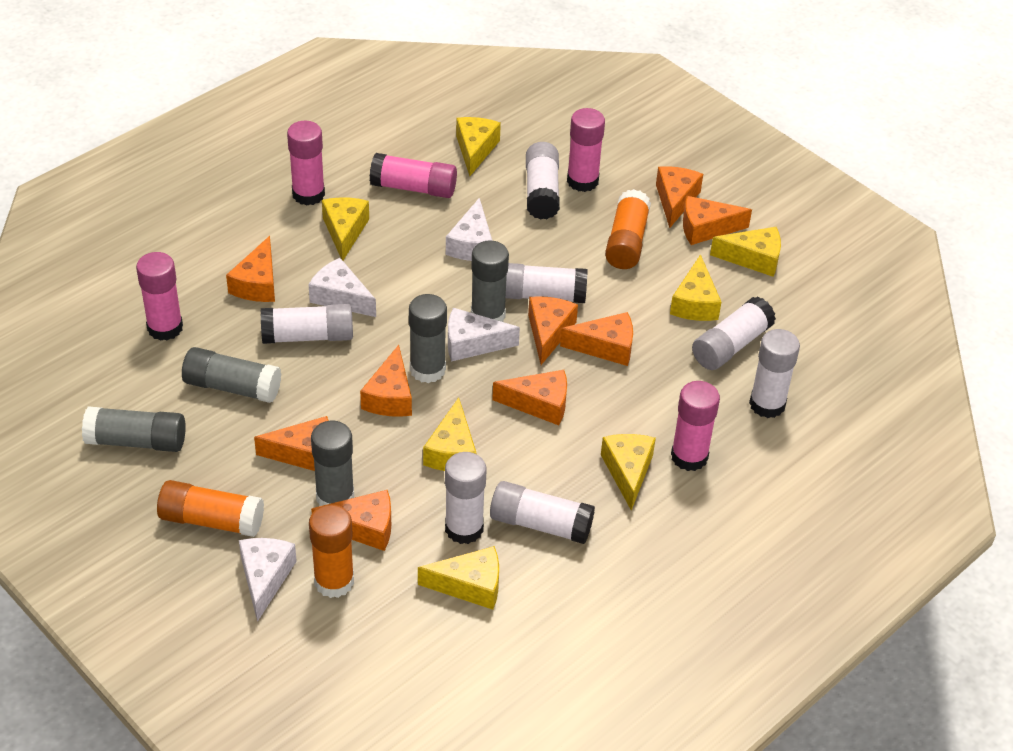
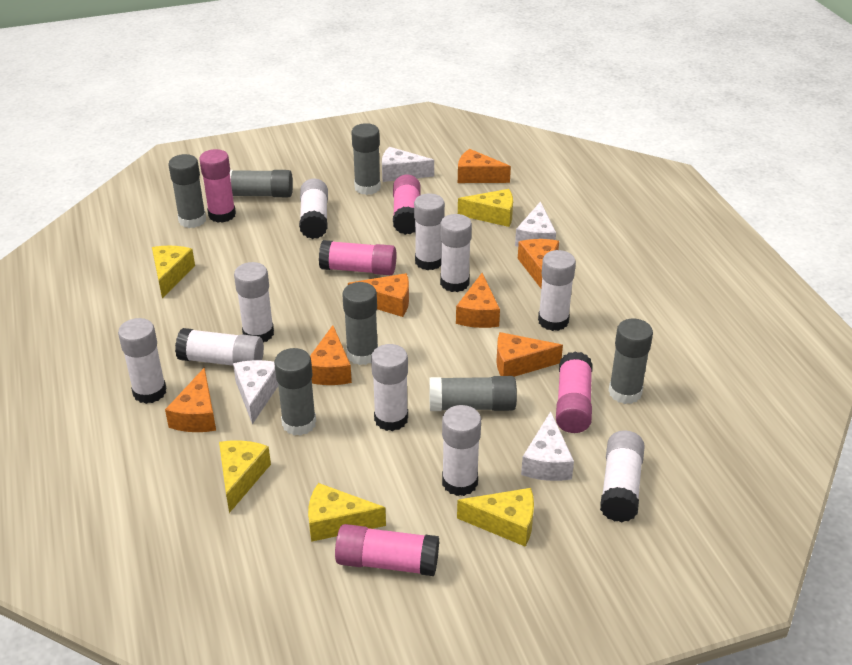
grey glue stick: 5 -> 7
orange cheese: 9 -> 7
orange glue stick: 3 -> 0
white glue stick: 7 -> 10
yellow cheese: 7 -> 5

